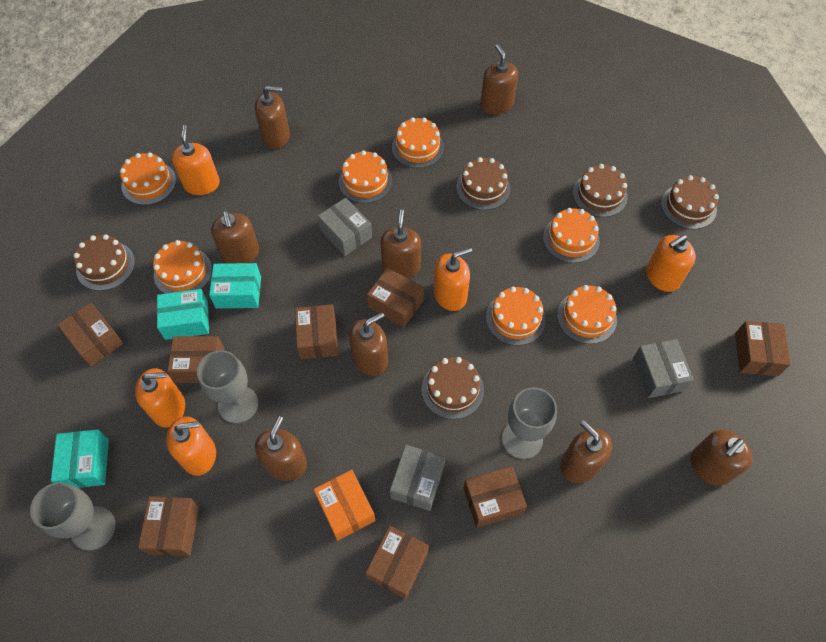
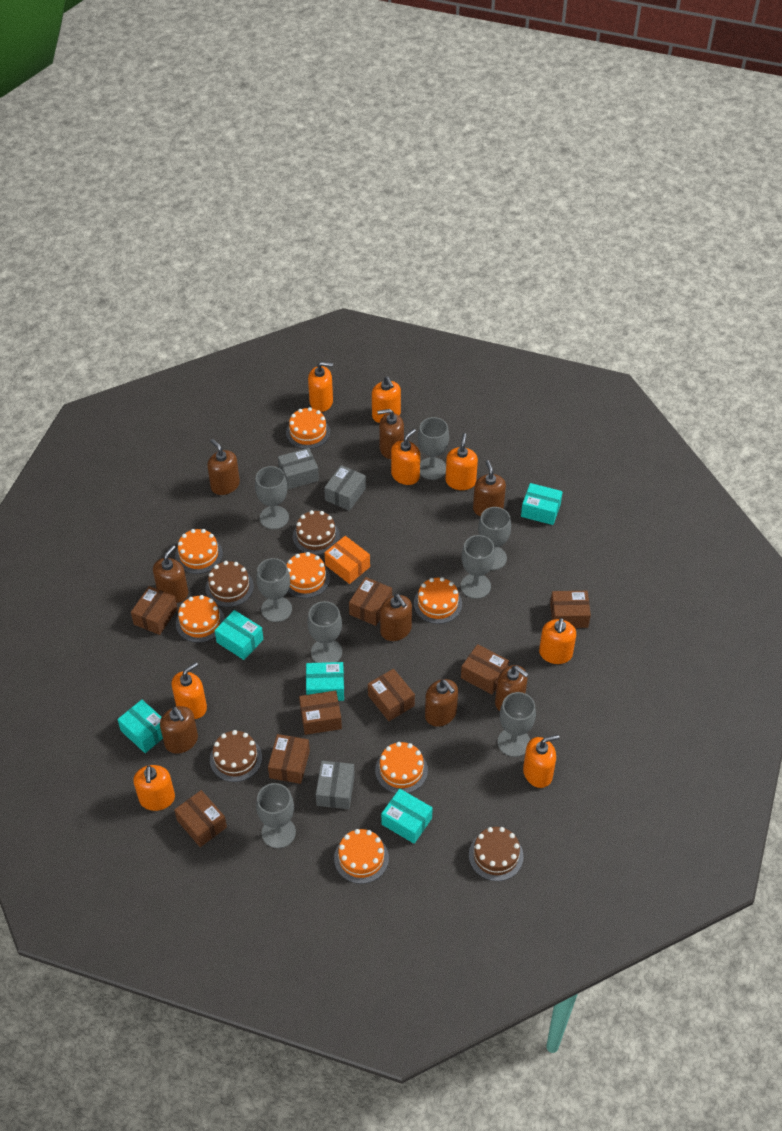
brown cake: 5 -> 4
grey goblet: 3 -> 8
orange soap dispenser: 5 -> 8
turquoise box: 3 -> 5

